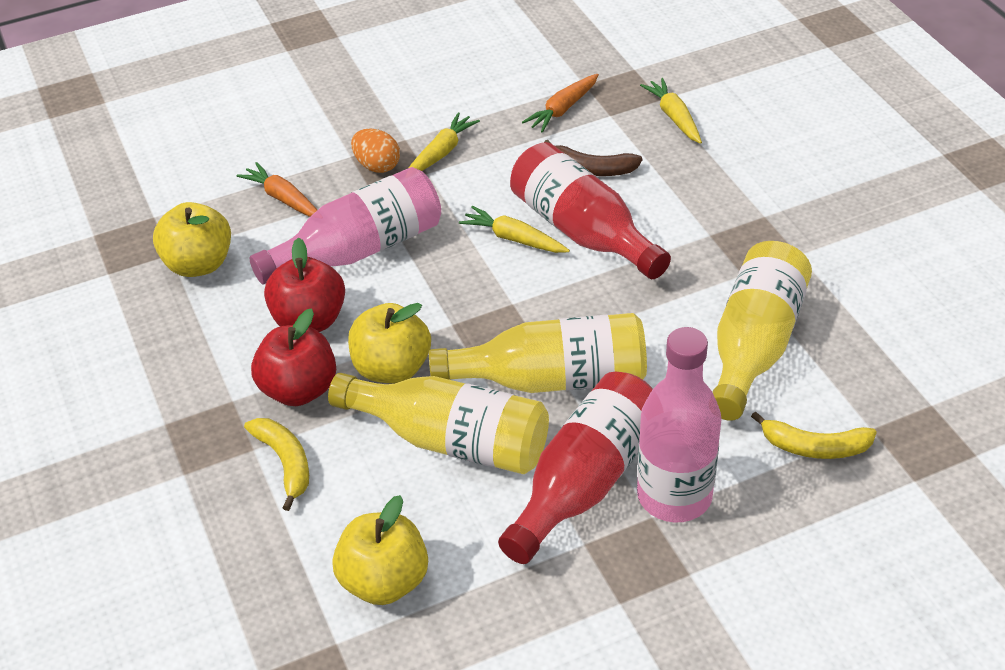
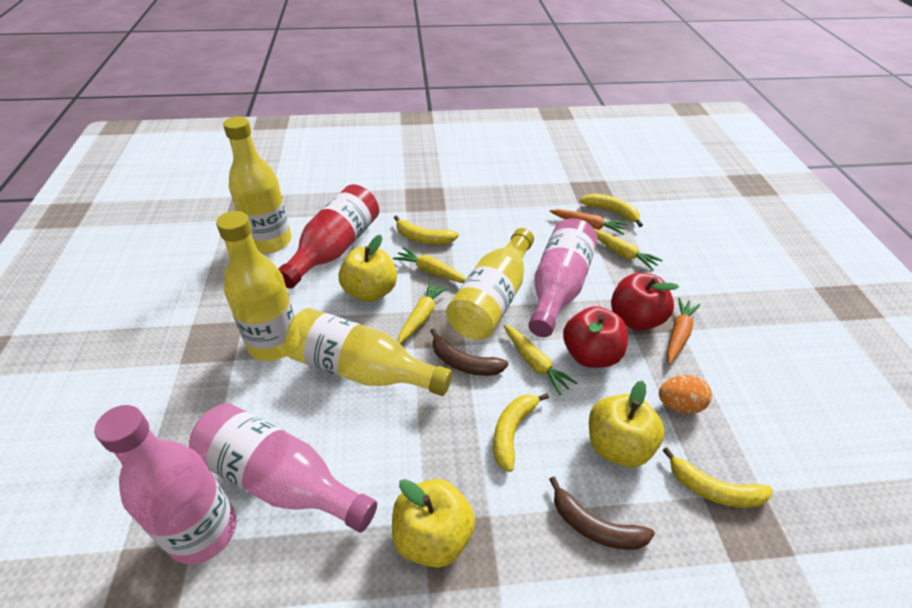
brown banana: 1 -> 2
pink bottle: 2 -> 3
red bottle: 2 -> 1
yellow banana: 2 -> 4
yellow bottle: 3 -> 4
yellow carrot: 3 -> 4

